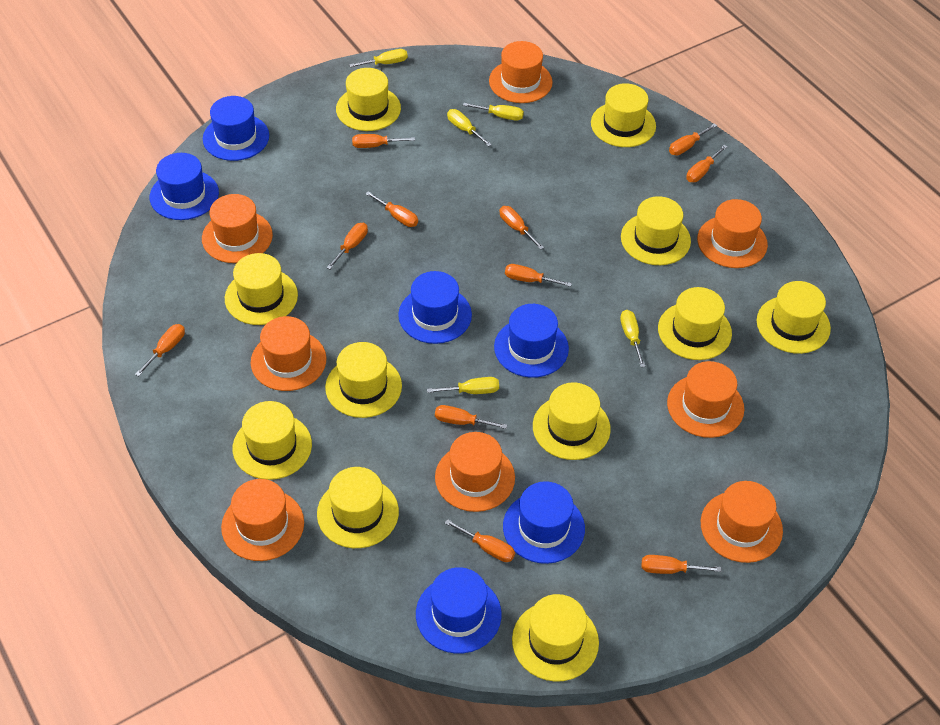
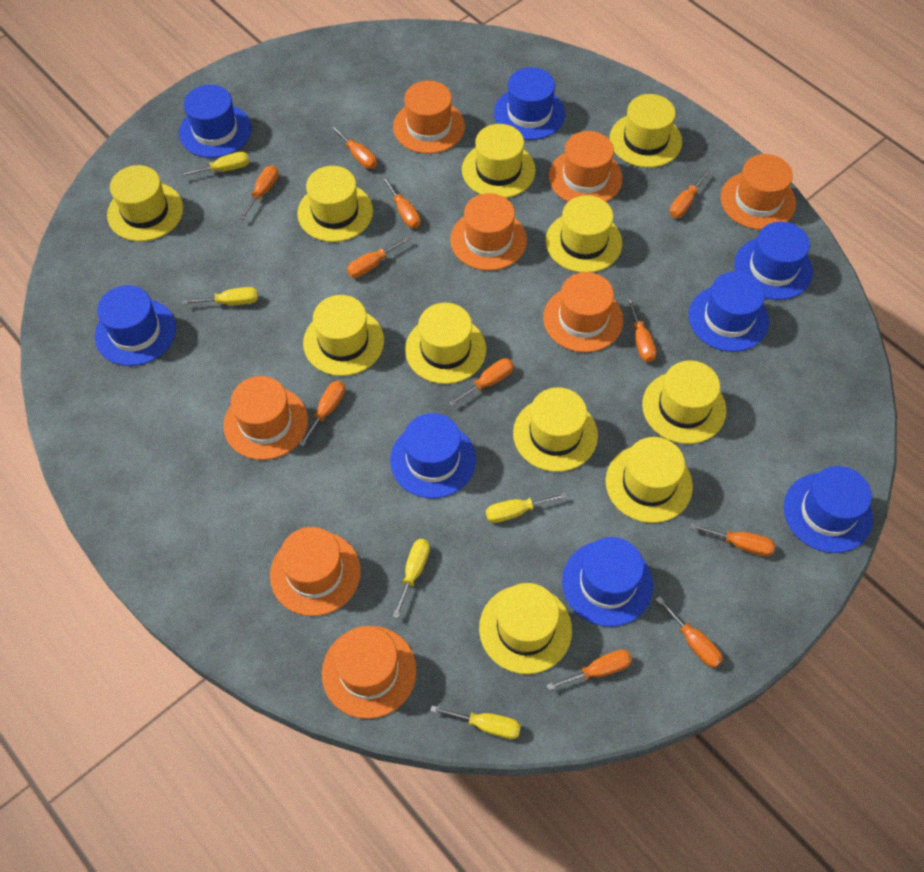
blue hat: 6 -> 8

